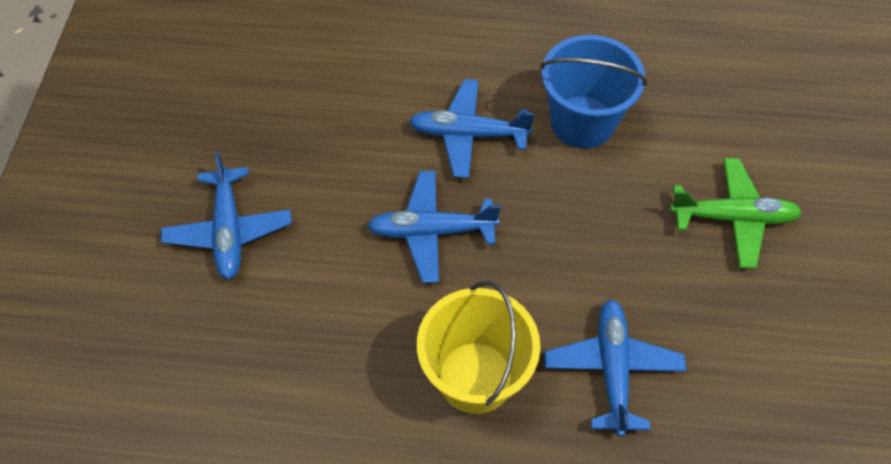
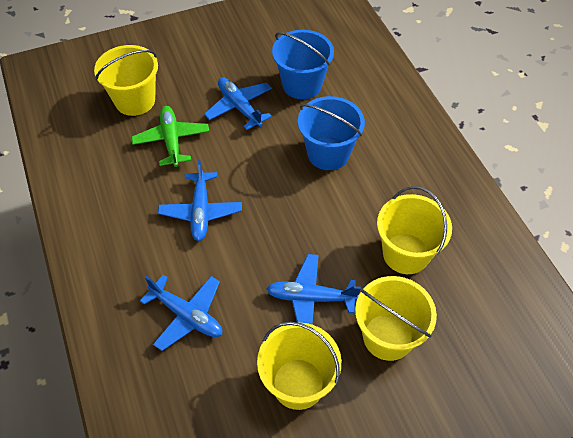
blue bucket: 1 -> 2
yellow bucket: 1 -> 4

